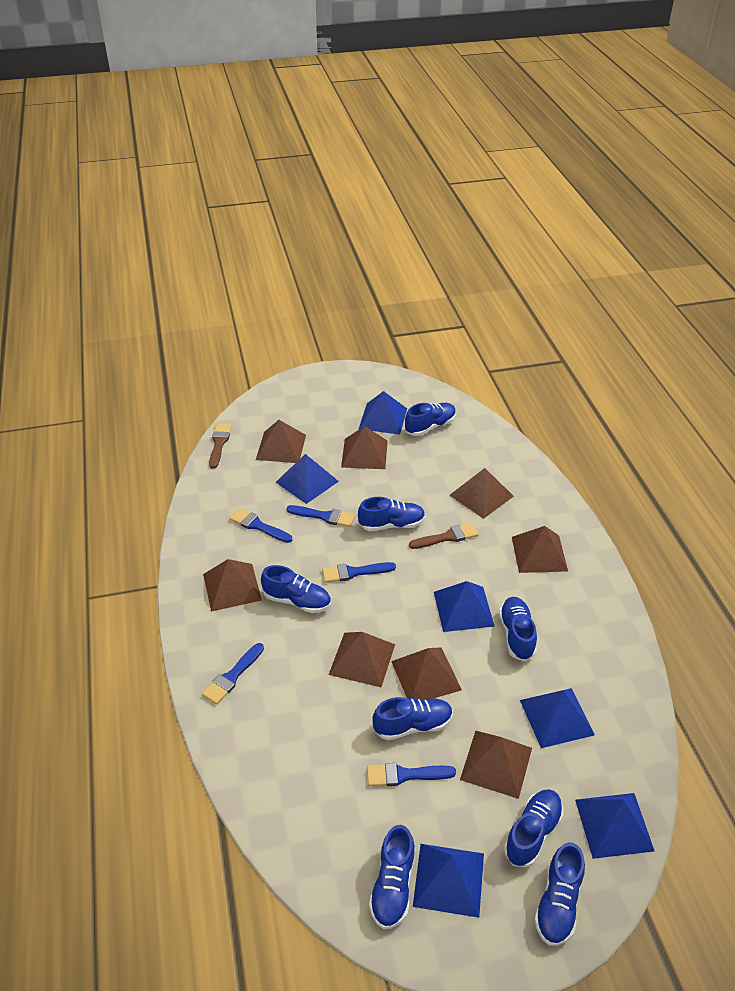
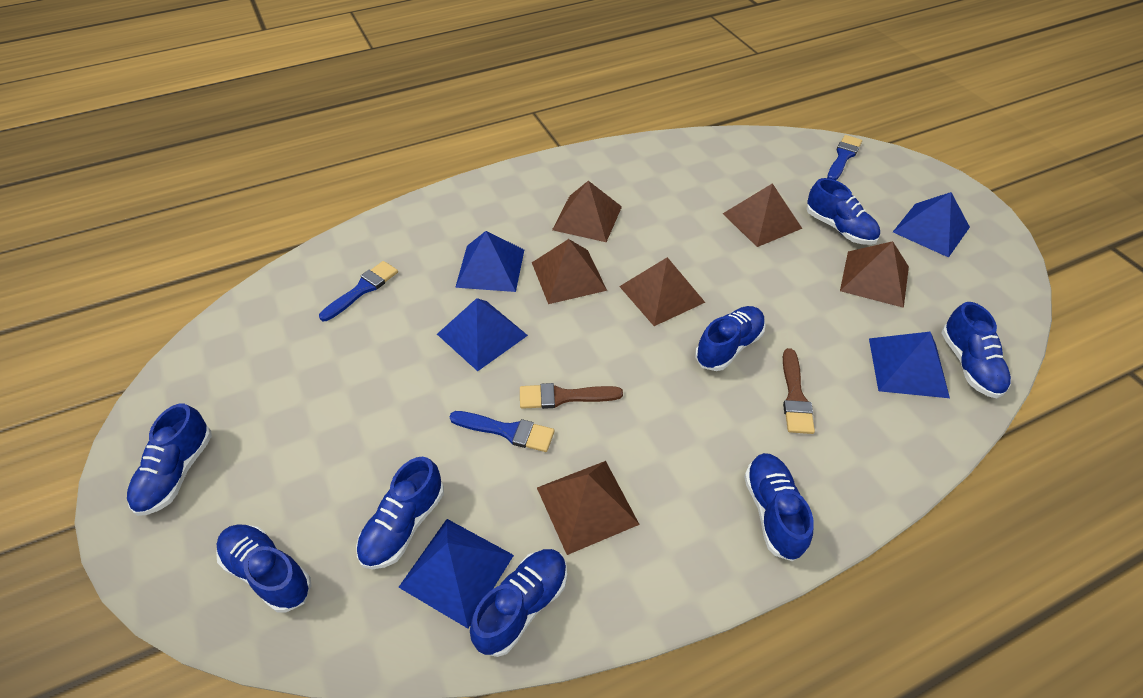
blue brush: 5 -> 3
blue pyramid: 6 -> 5
brown pyramid: 8 -> 6

